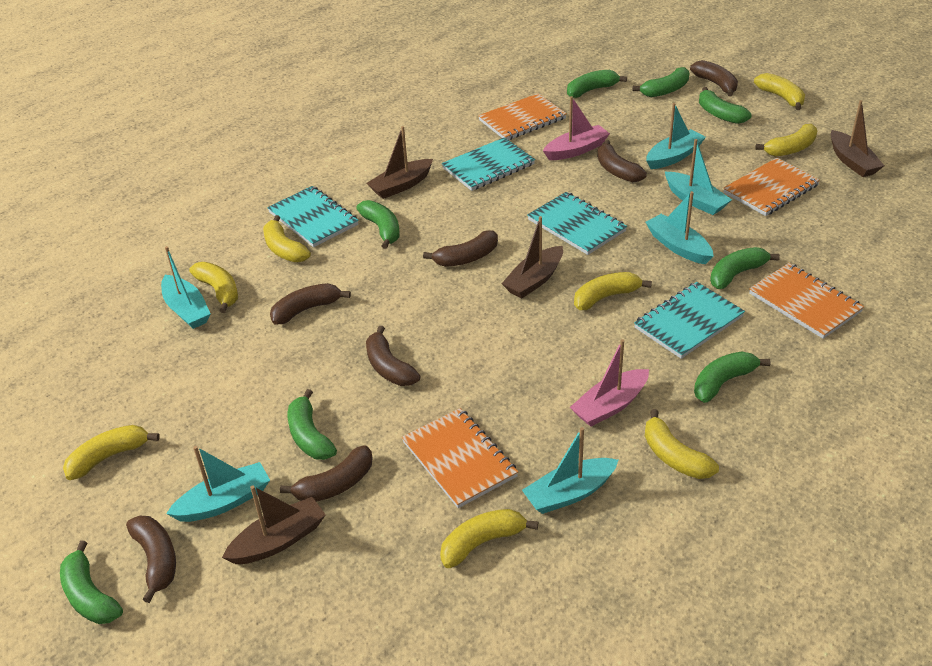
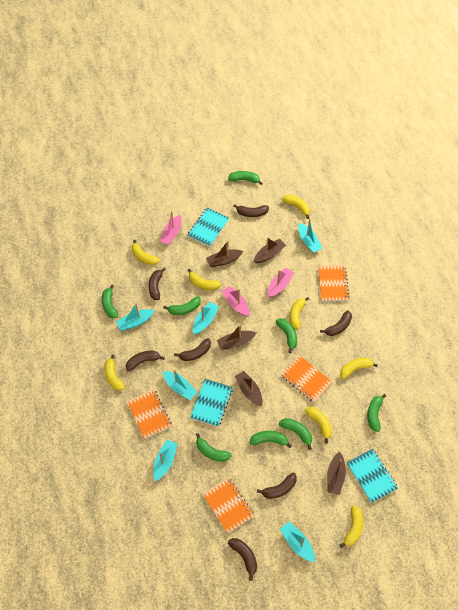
brown boat: 4 -> 5
pink boat: 2 -> 3
turquoise notebook: 4 -> 3

